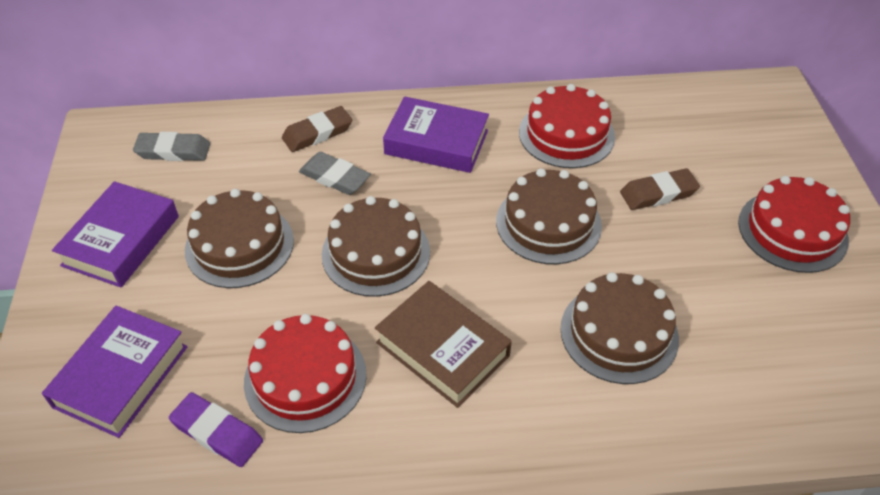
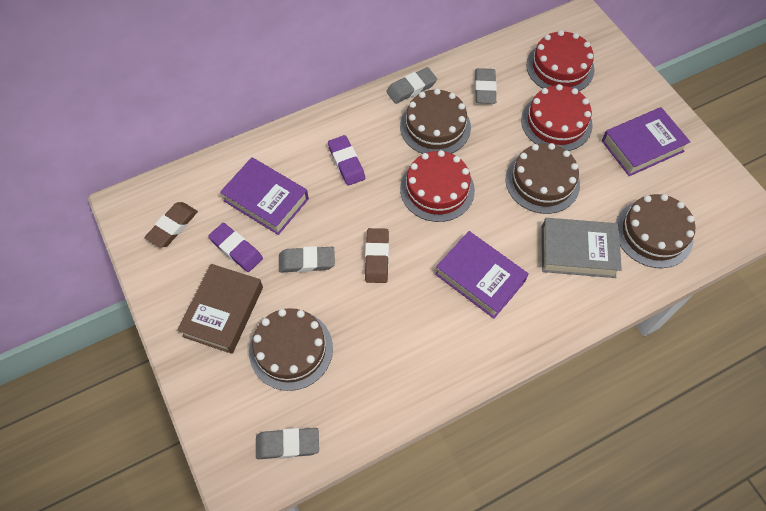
grey book: 0 -> 1
grey eraser: 2 -> 4
purple eraser: 1 -> 2

